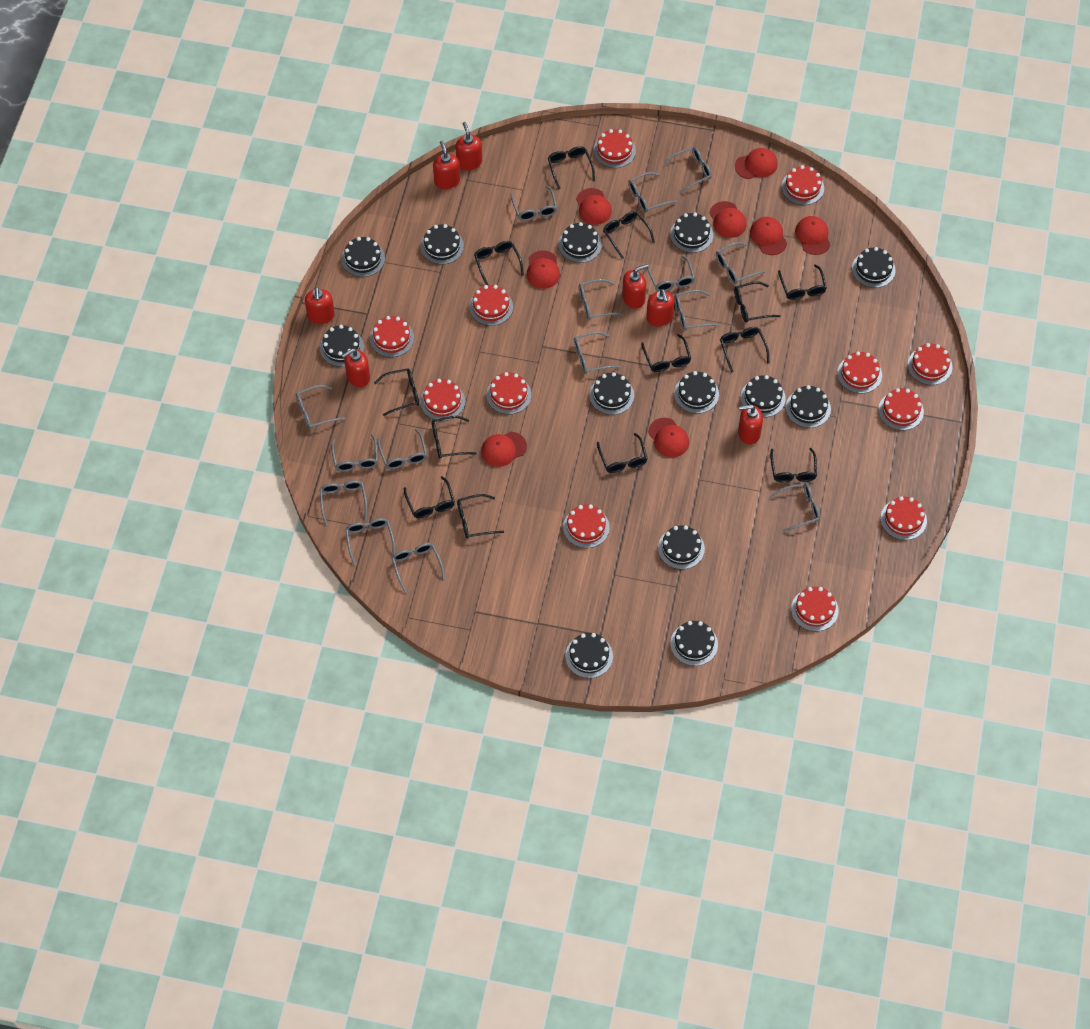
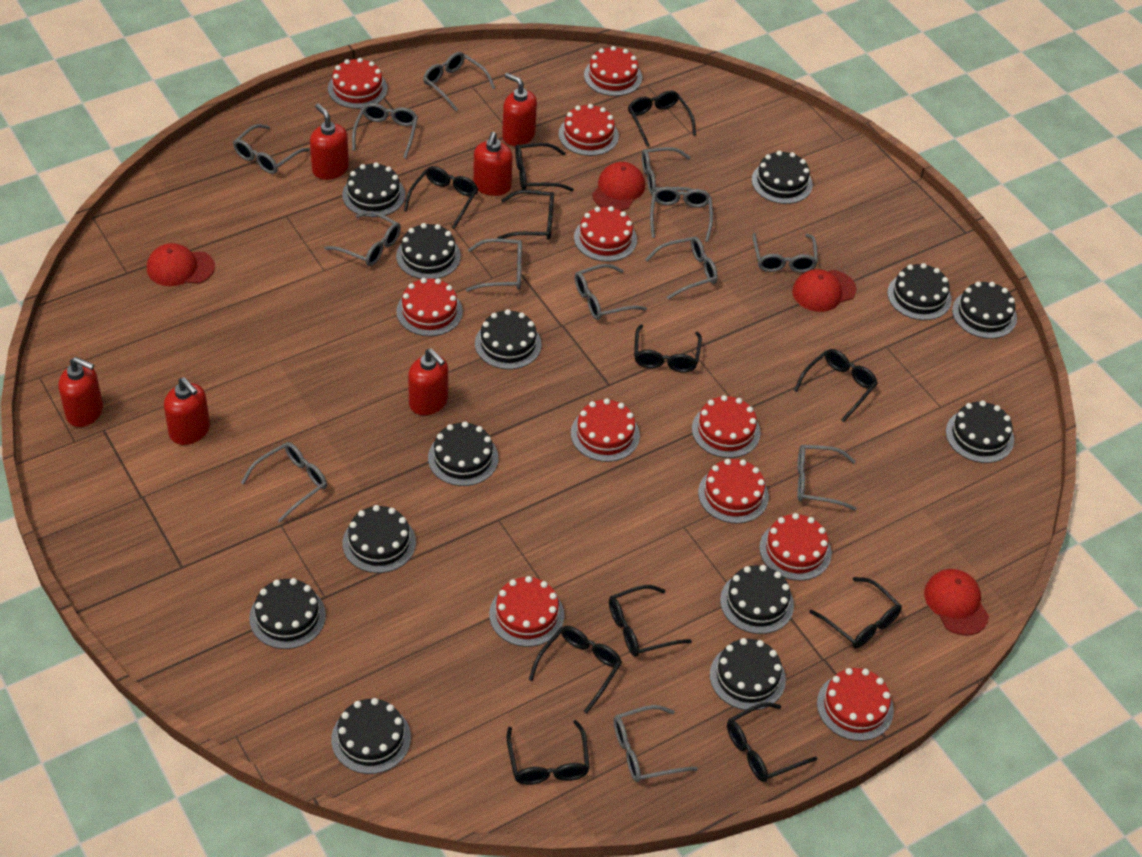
black glasses: 13 -> 11
grey glasses: 15 -> 13
red cake: 12 -> 11
red cap: 8 -> 4
red soap dispenser: 7 -> 6

